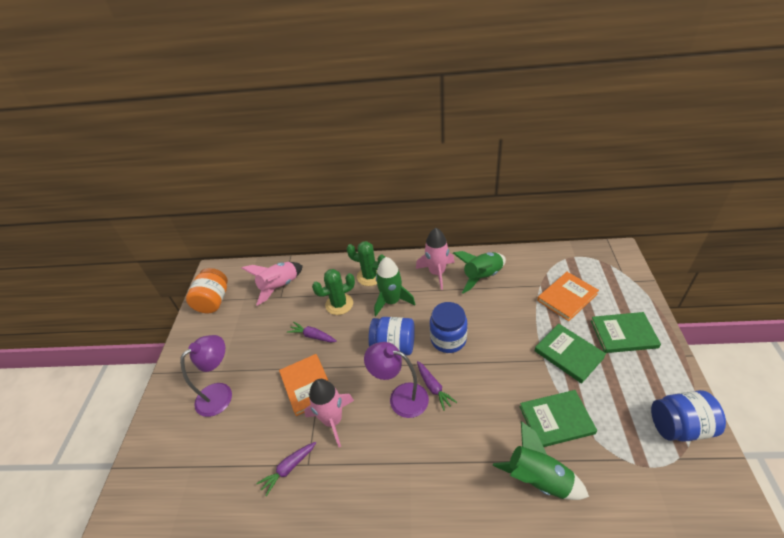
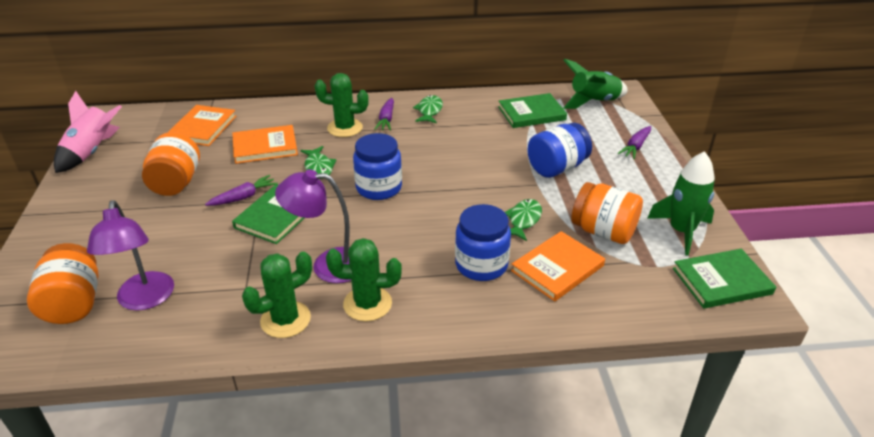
green cactus: 2 -> 3
green fish: 0 -> 3
green rocket: 3 -> 2
orange book: 2 -> 3
orange jar: 1 -> 3
pink rocket: 3 -> 1

